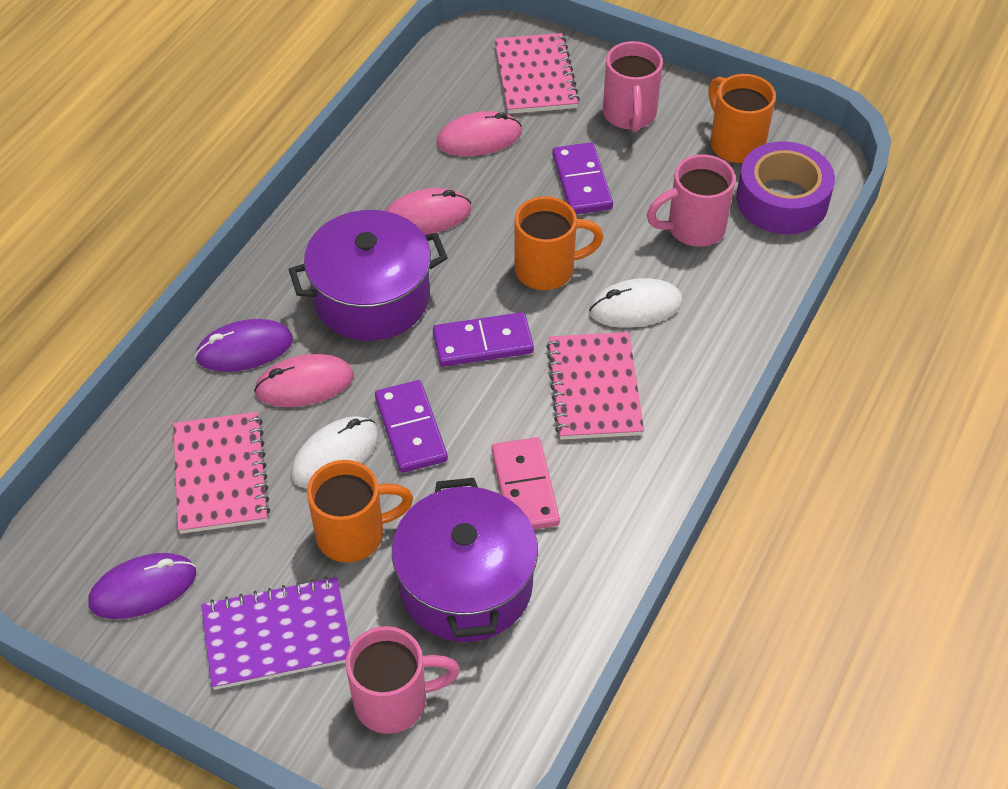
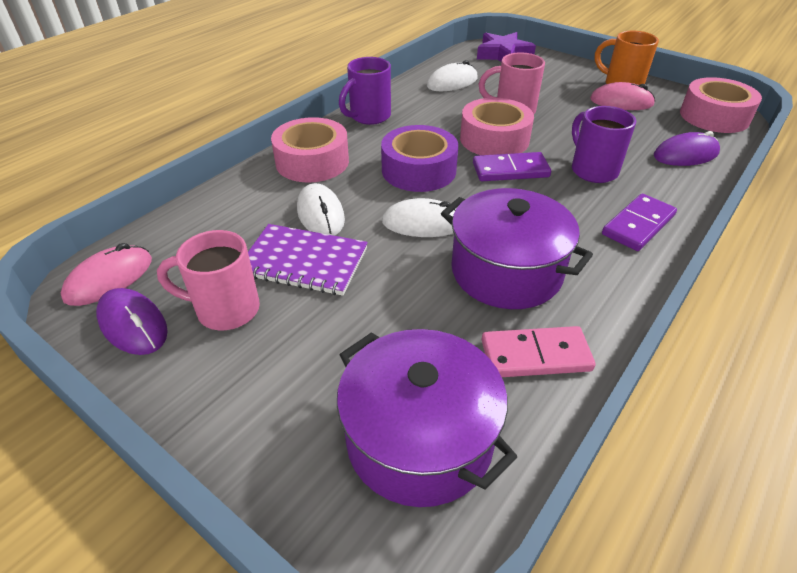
orange mug: 3 -> 1
pink mouse: 3 -> 2
pink mug: 3 -> 2
pink notebook: 3 -> 0
pink tape: 0 -> 3
purple domino: 3 -> 2
purple mug: 0 -> 2
purple star: 0 -> 1
white mouse: 2 -> 3

